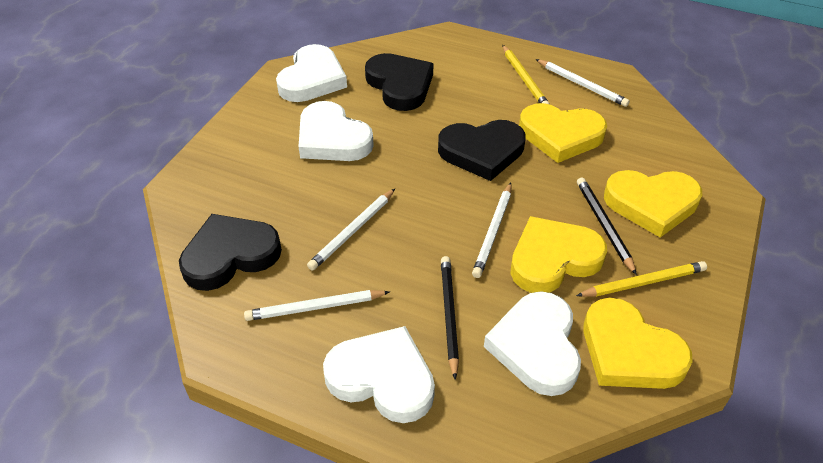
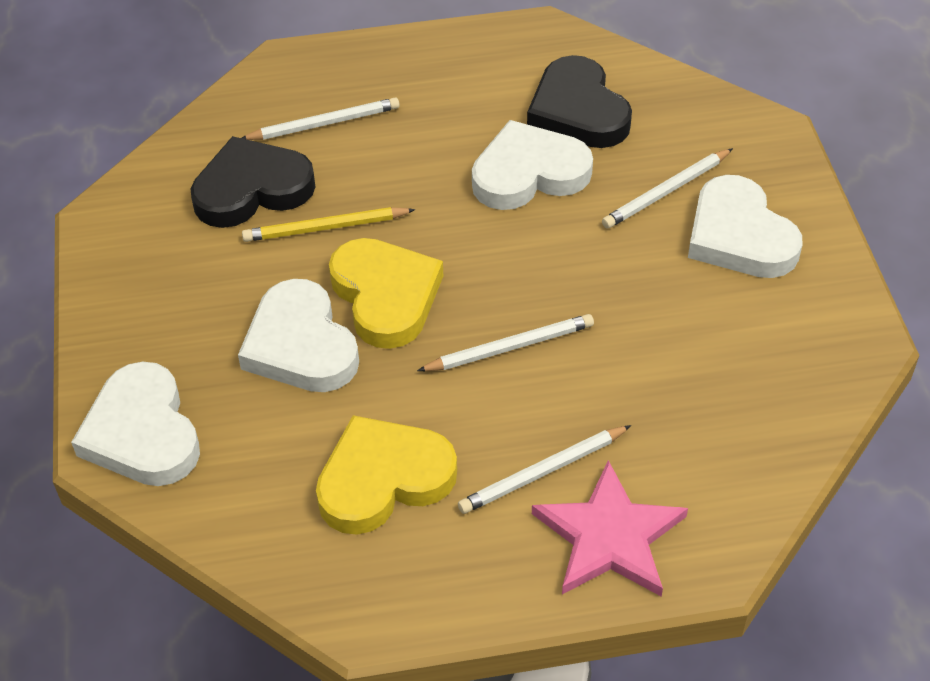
black heart: 3 -> 2
black pencil: 2 -> 0
pink star: 0 -> 1
yellow heart: 4 -> 2
yellow pencil: 2 -> 1

